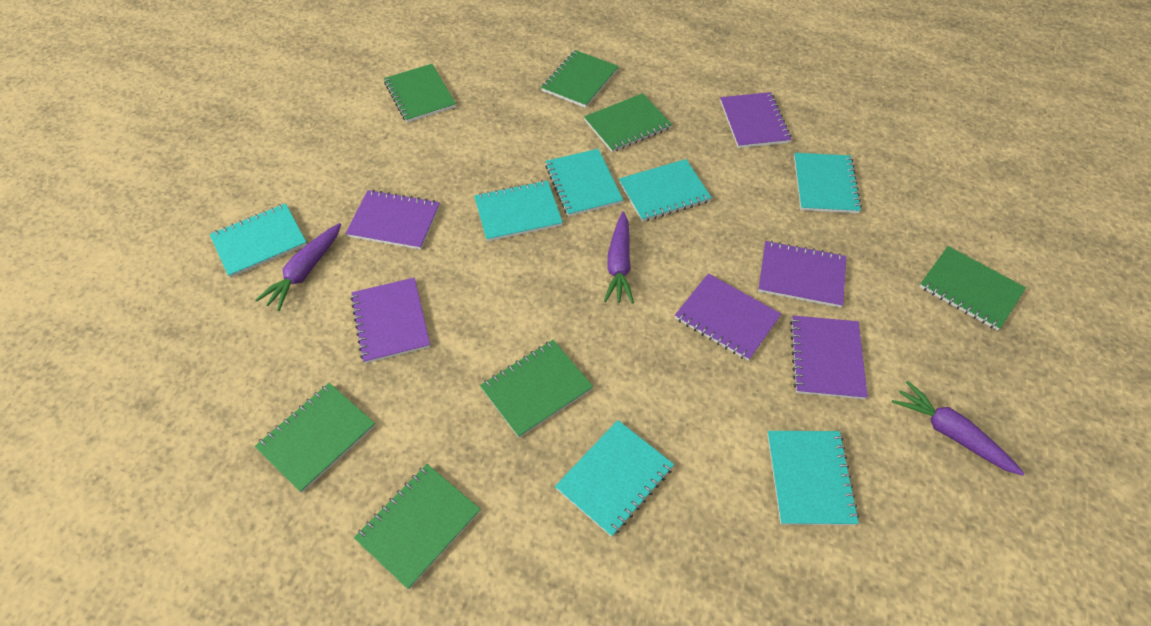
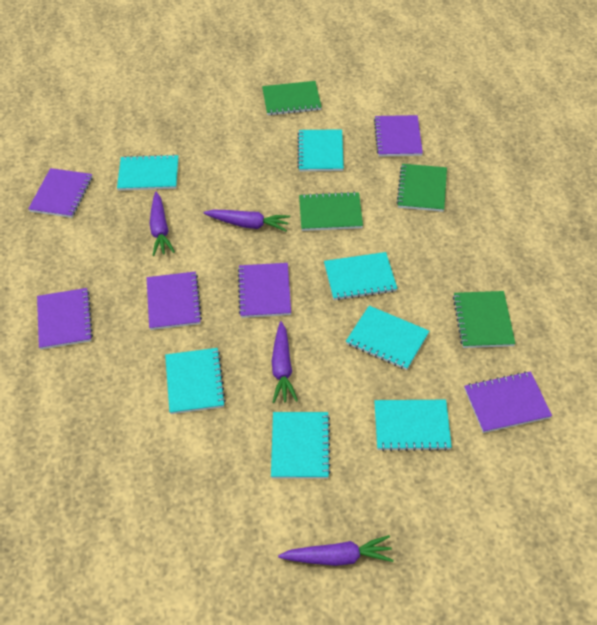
green notebook: 7 -> 4
purple carrot: 3 -> 4

